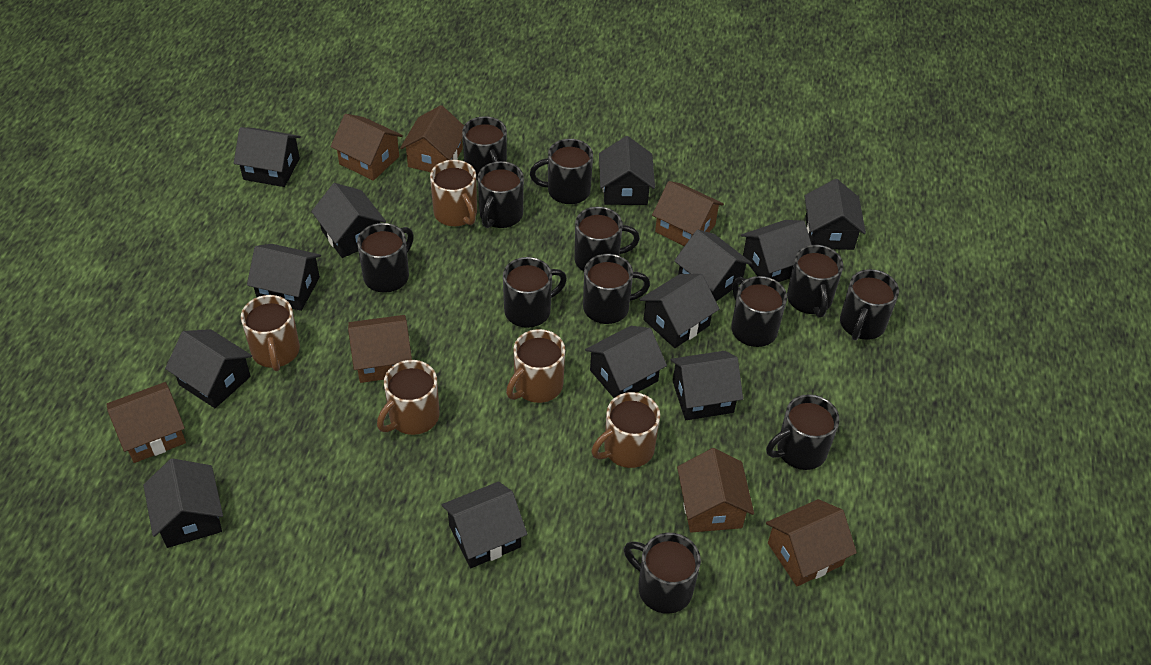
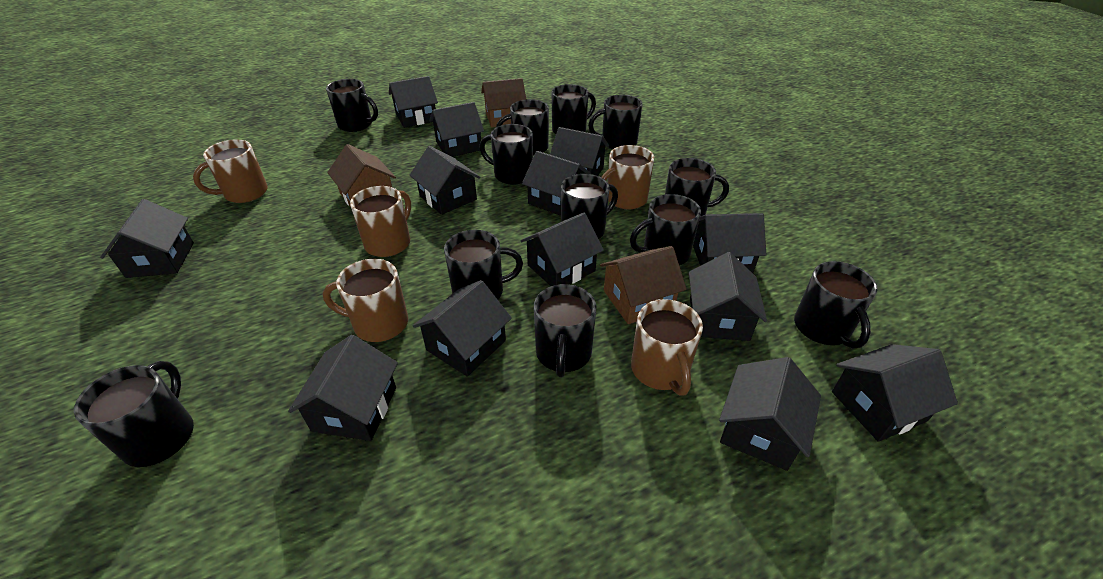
brown house: 7 -> 3

